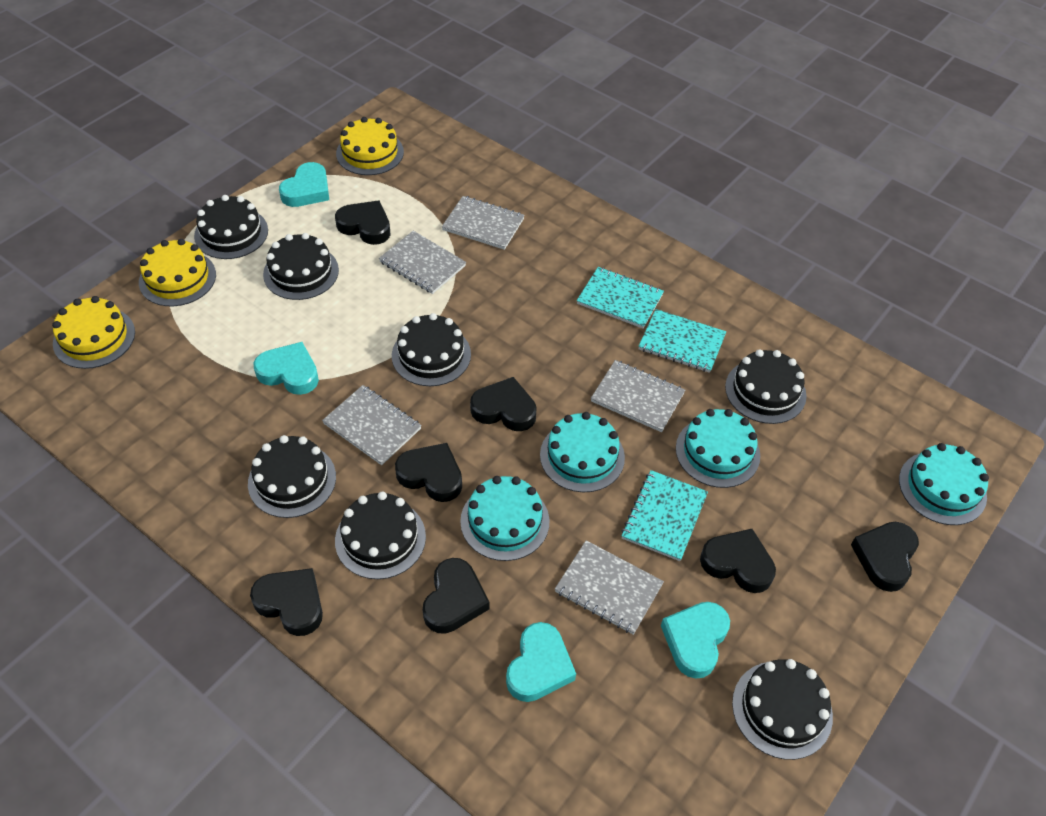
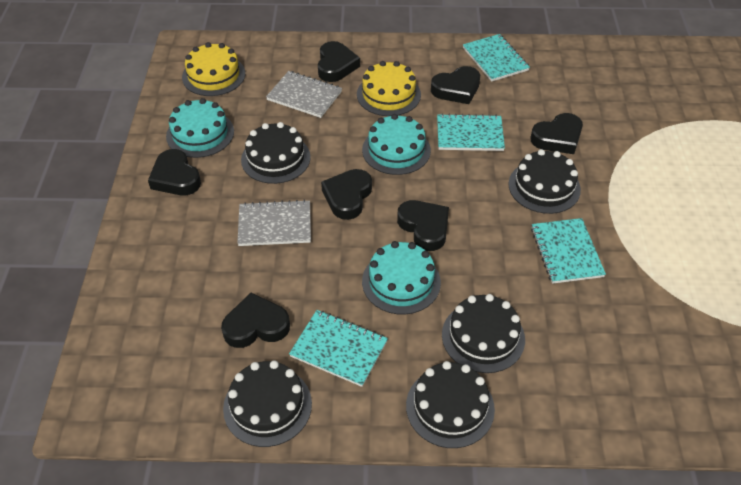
black cake: 7 -> 5
grey notebook: 5 -> 2
turquoise cake: 4 -> 3
turquoise heart: 4 -> 0
turquoise notebook: 3 -> 4
yellow cake: 3 -> 2

